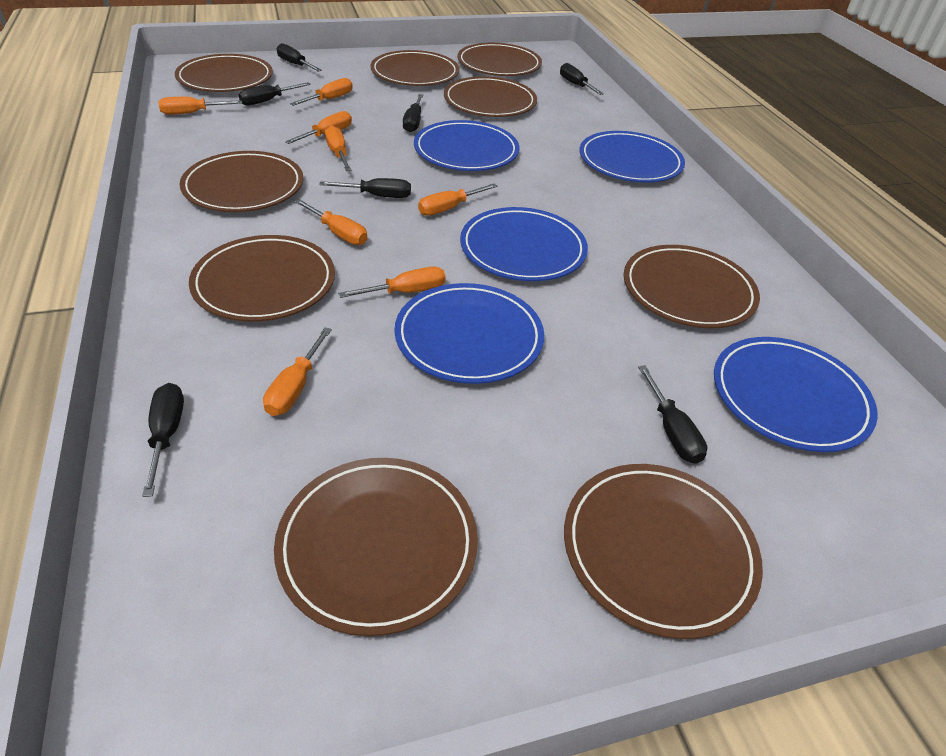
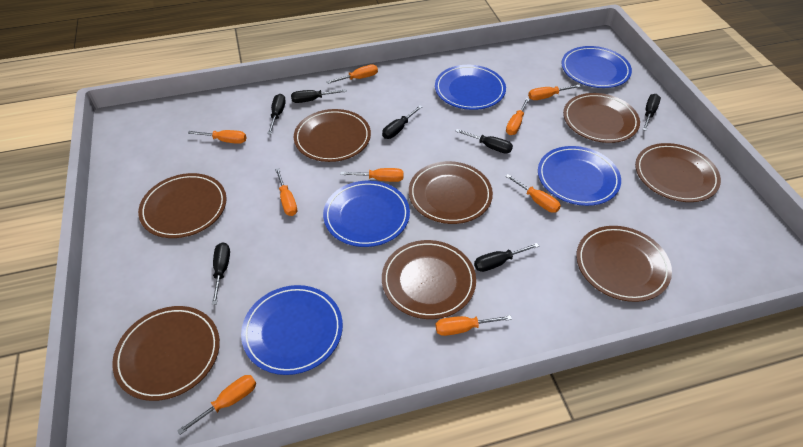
brown plate: 9 -> 8
orange screwdriver: 8 -> 9

